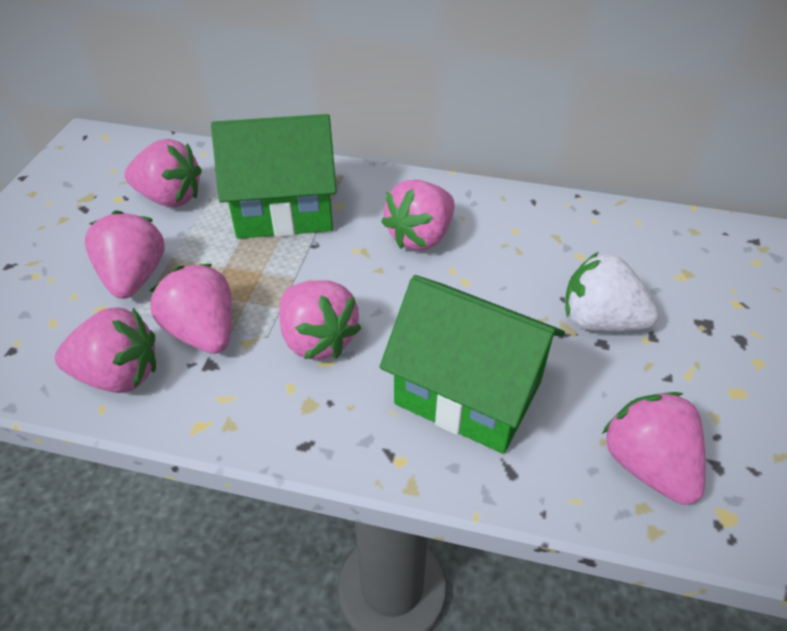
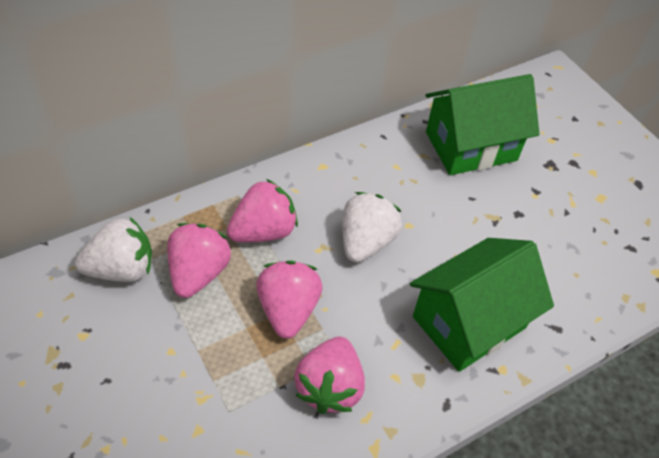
pink strawberry: 7 -> 4
white strawberry: 1 -> 2

